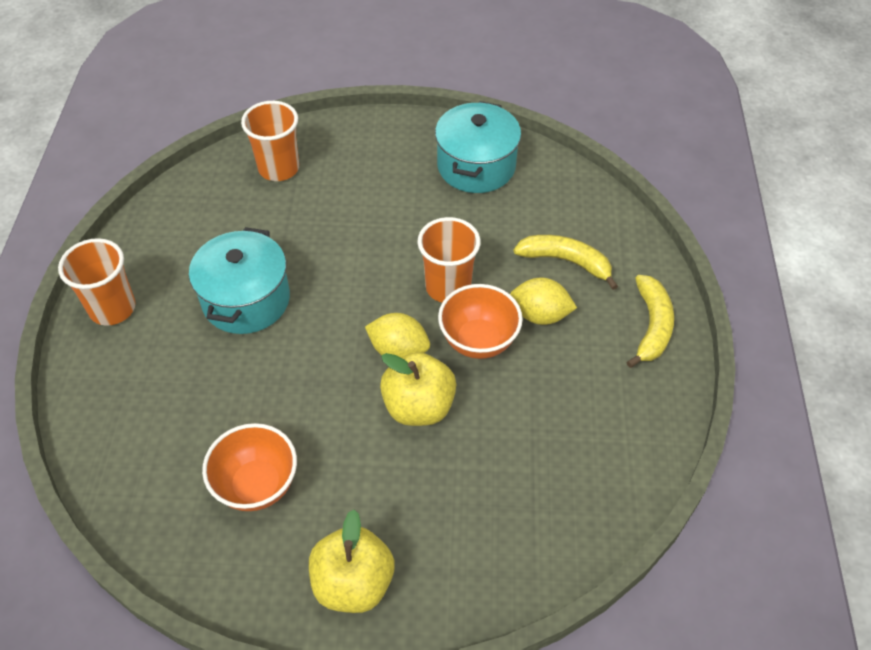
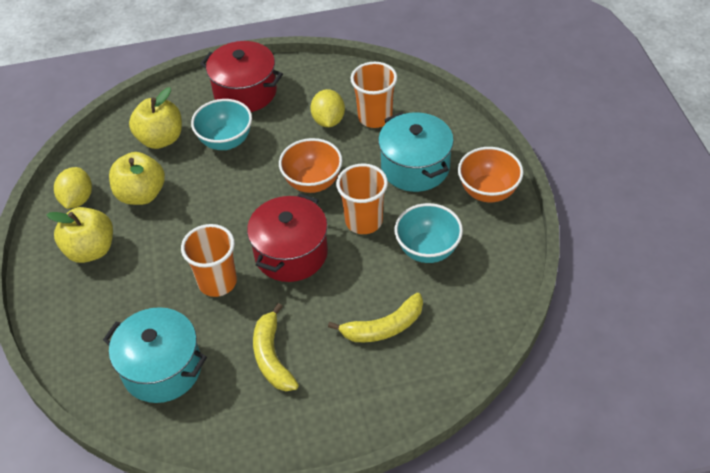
red pot: 0 -> 2
turquoise bowl: 0 -> 2
yellow apple: 2 -> 3

